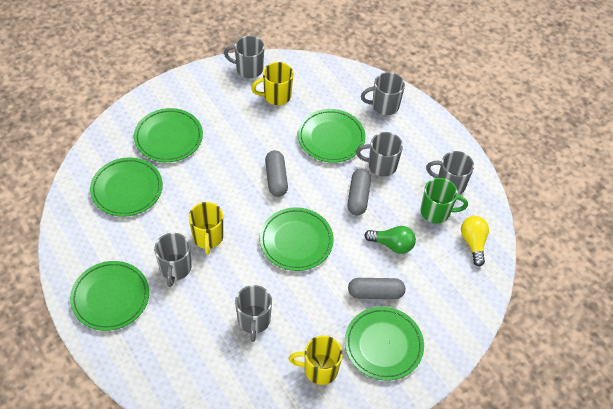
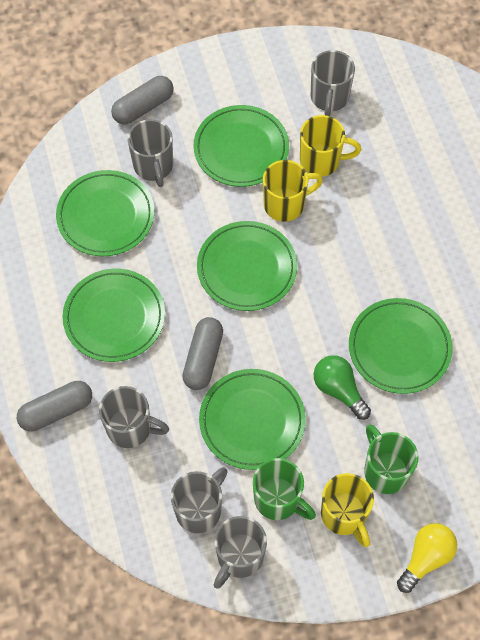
green mug: 1 -> 2
grey mug: 6 -> 5

